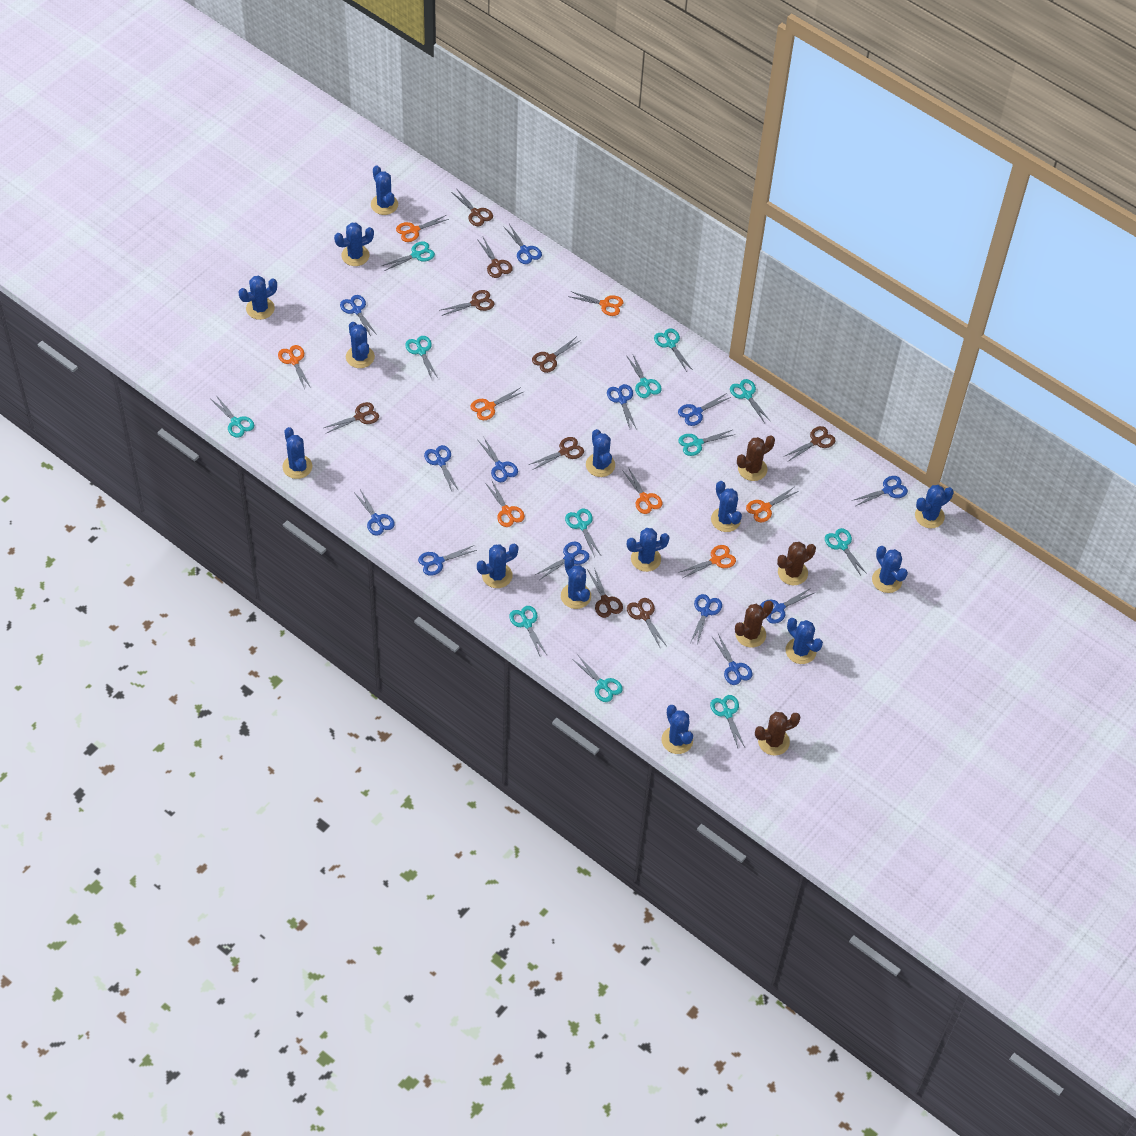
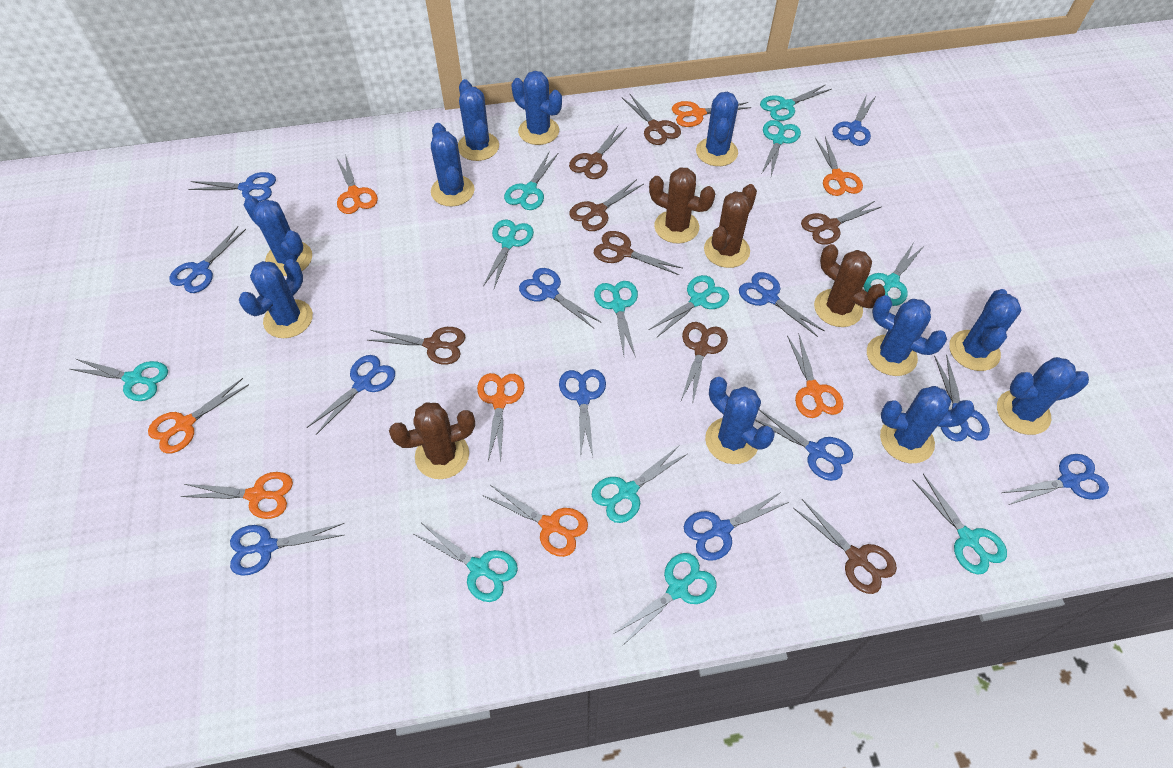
blue cactus: 14 -> 11
blue scissors: 13 -> 12
brown scissors: 9 -> 8

